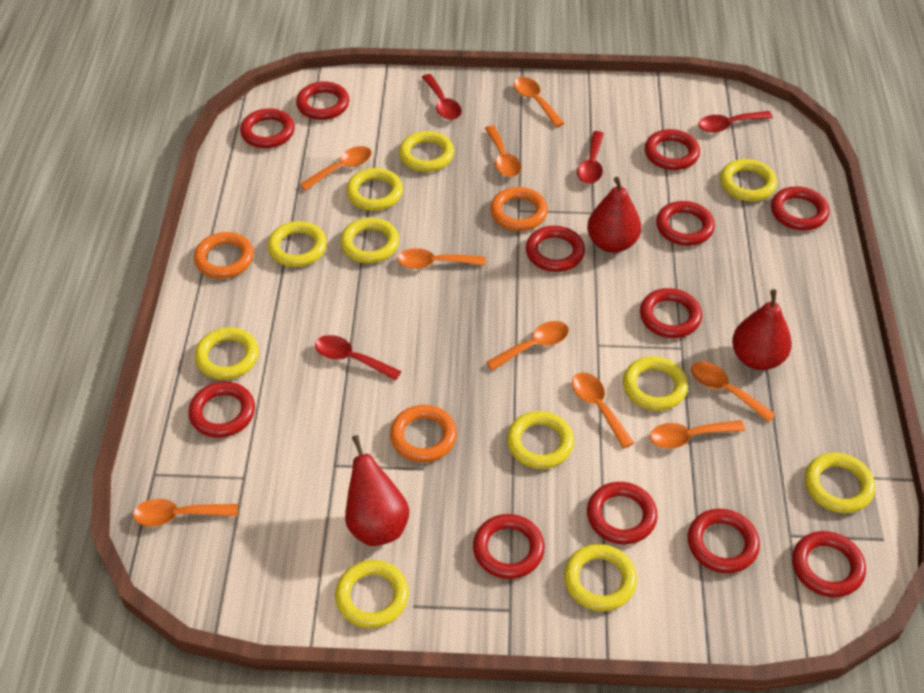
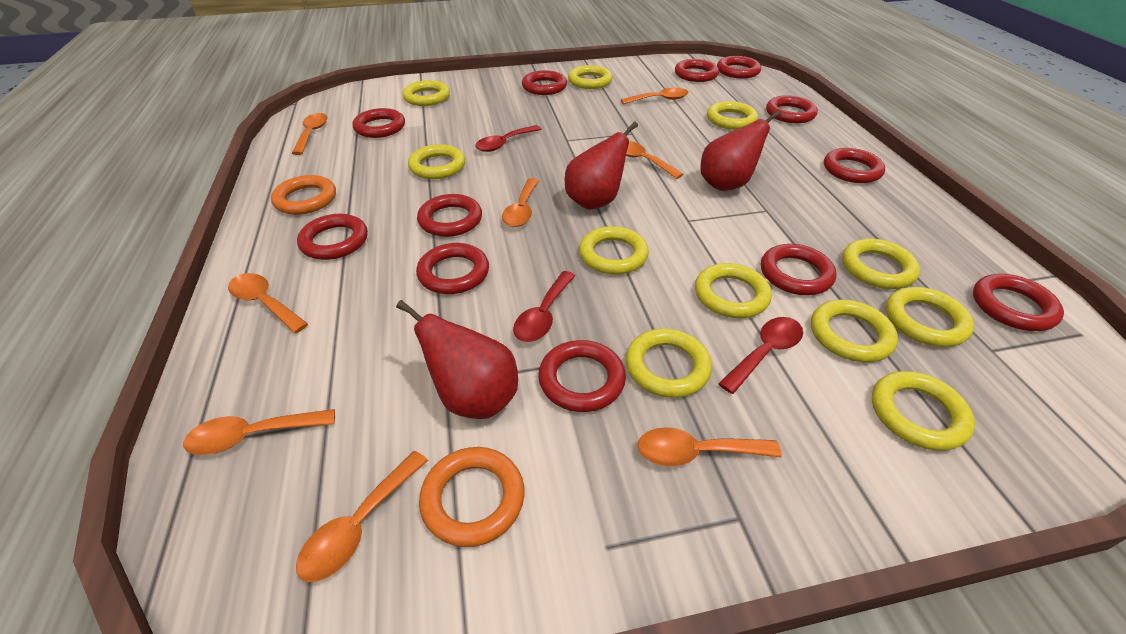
orange ring: 3 -> 2
orange spoon: 9 -> 8
red spoon: 4 -> 3

